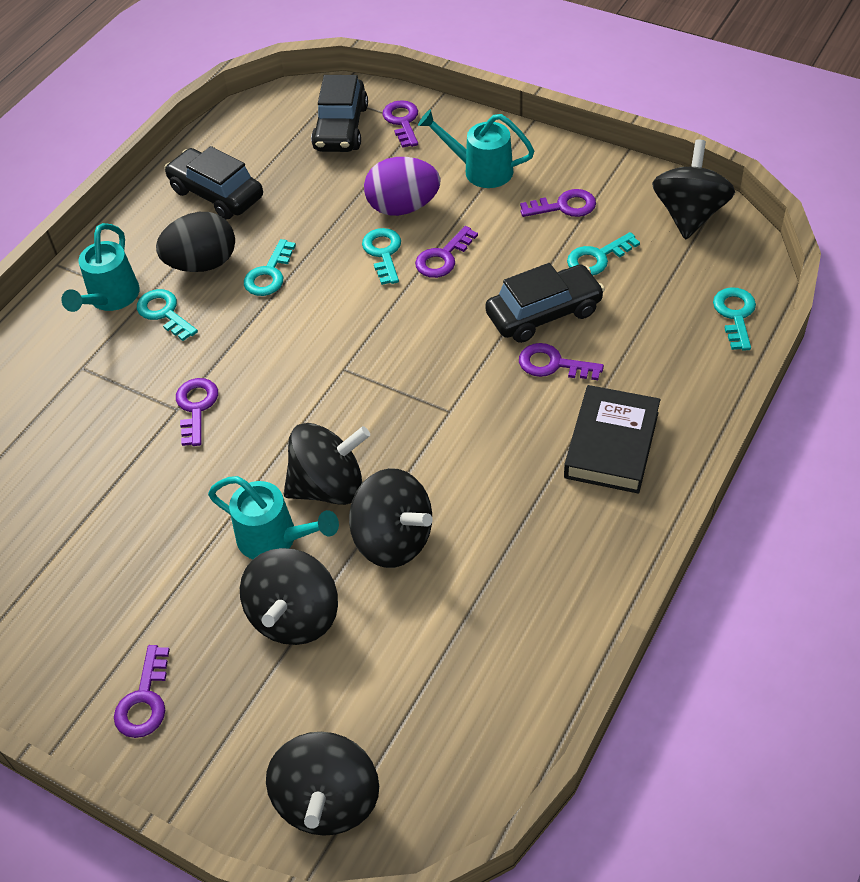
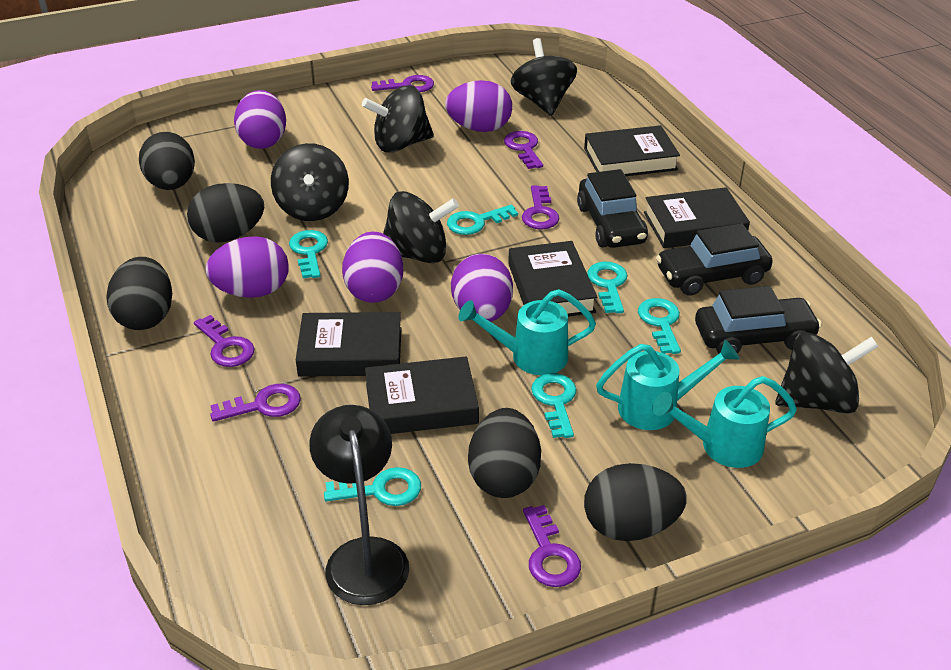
black book: 1 -> 5
black egg: 1 -> 5
black lamp: 0 -> 1
purple egg: 1 -> 5
turquoise key: 5 -> 6

